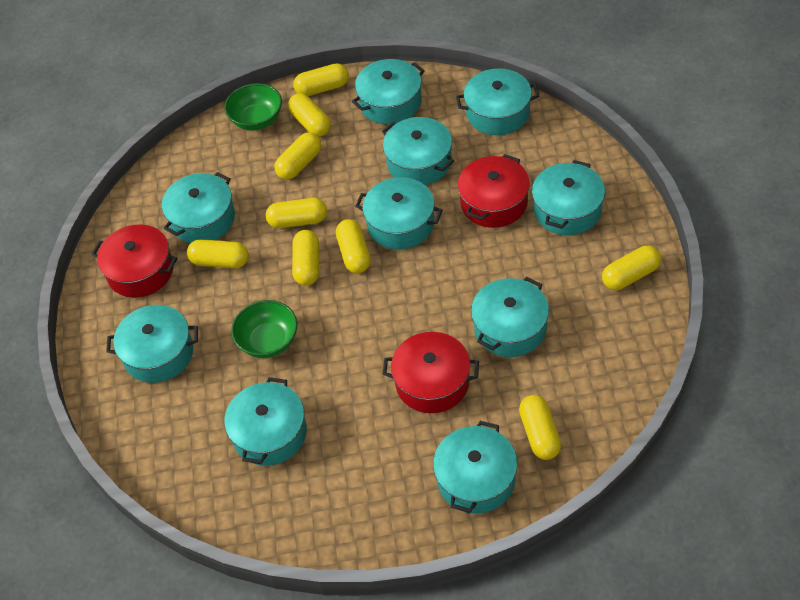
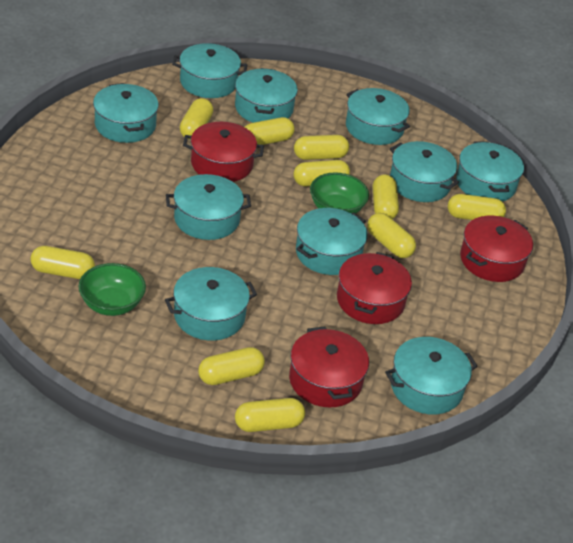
red pot: 3 -> 4
yellow capsule: 9 -> 10

